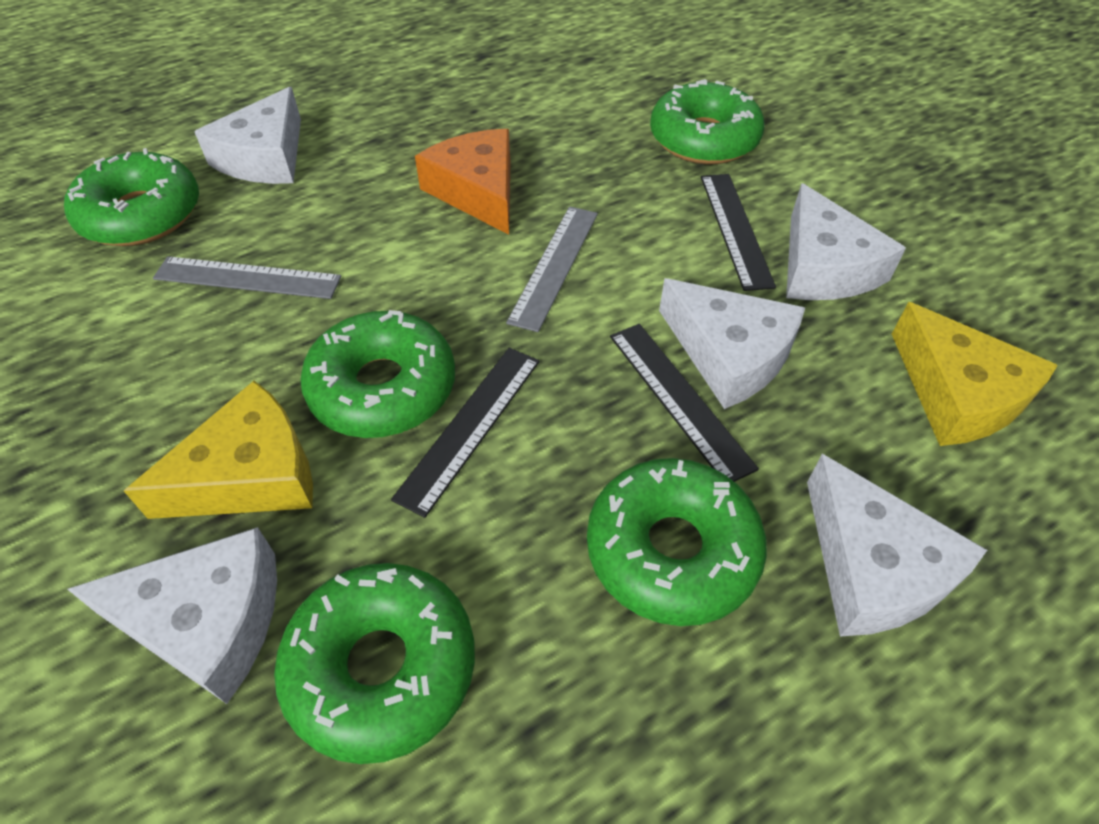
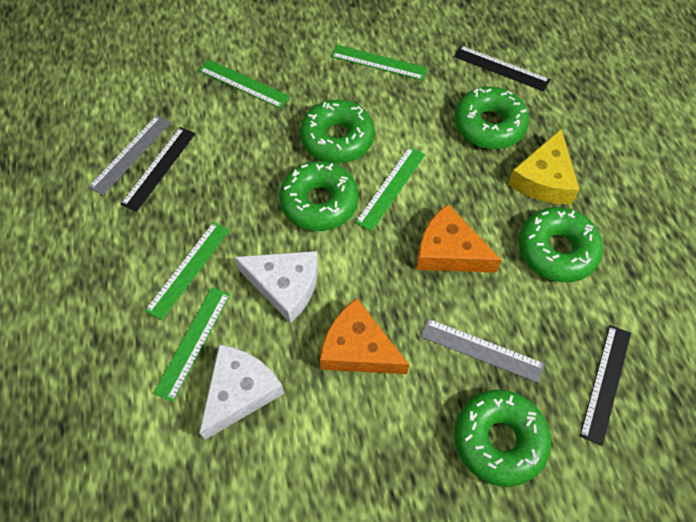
green ruler: 0 -> 5
orange cheese: 1 -> 2
white cheese: 5 -> 2
yellow cheese: 2 -> 1

